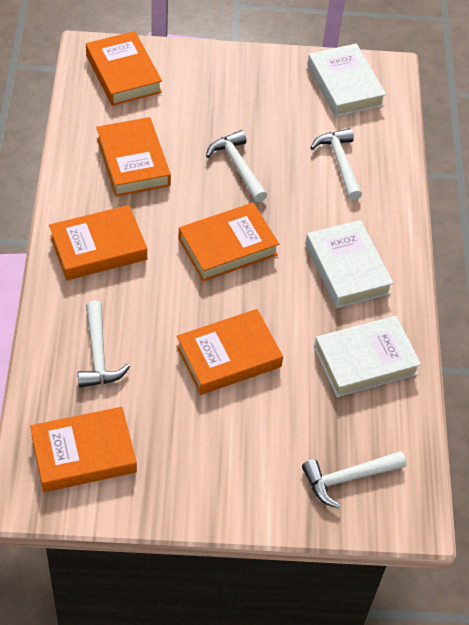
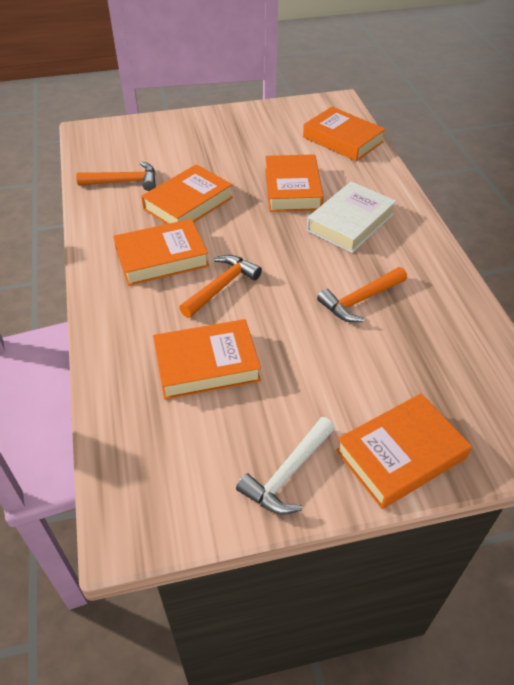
orange hammer: 0 -> 3
white book: 3 -> 1
white hammer: 4 -> 1

